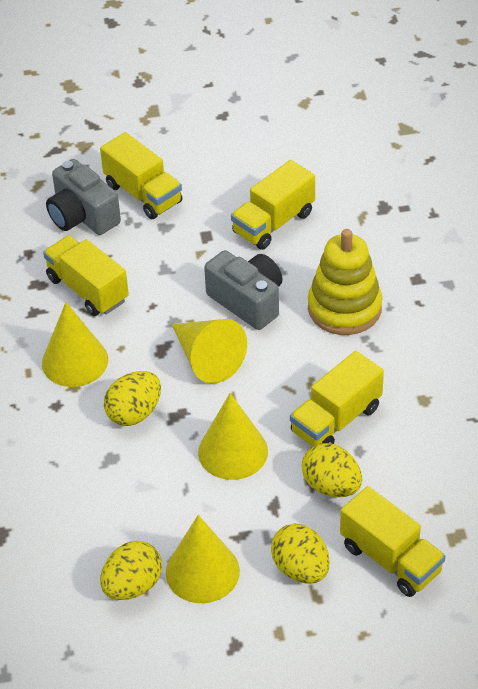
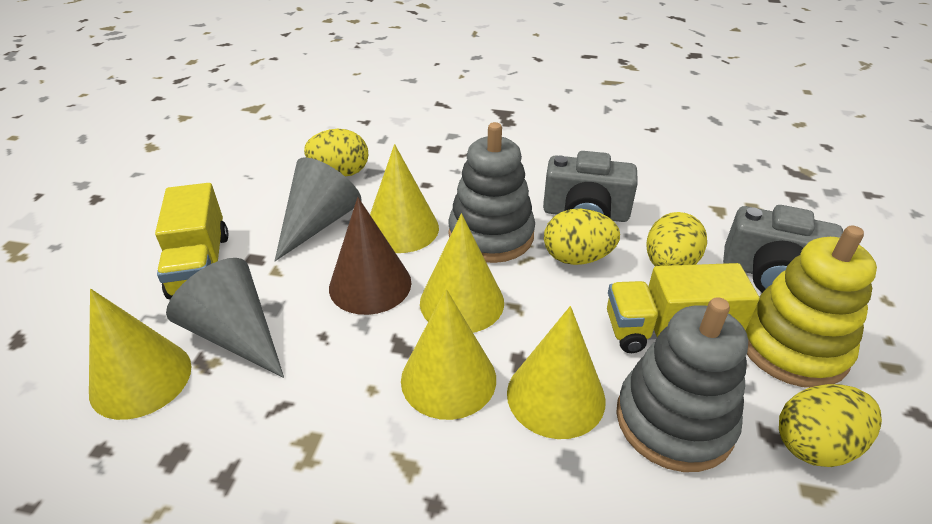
brown cone: 0 -> 1
grey cone: 0 -> 2
grey stacking toy: 0 -> 2
yellow cone: 4 -> 5
yellow truck: 5 -> 2

